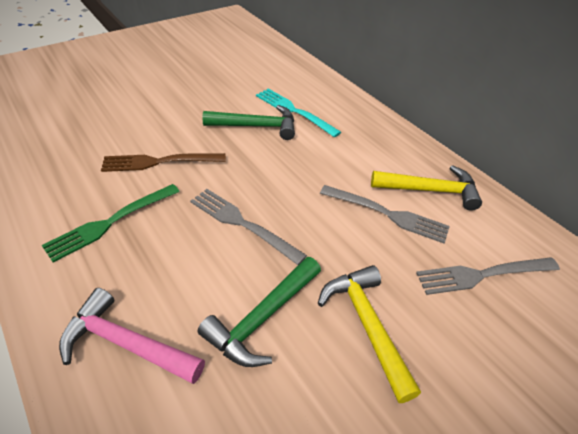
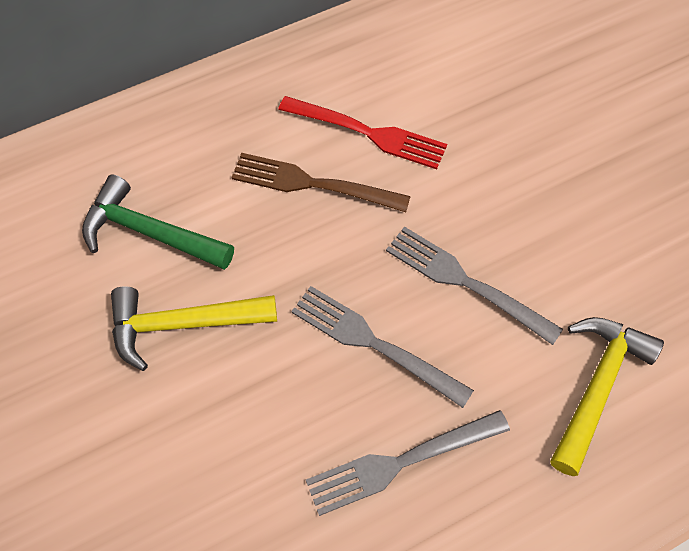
green fork: 1 -> 0
green hammer: 2 -> 1
pink hammer: 1 -> 0
red fork: 0 -> 1
turquoise fork: 1 -> 0

